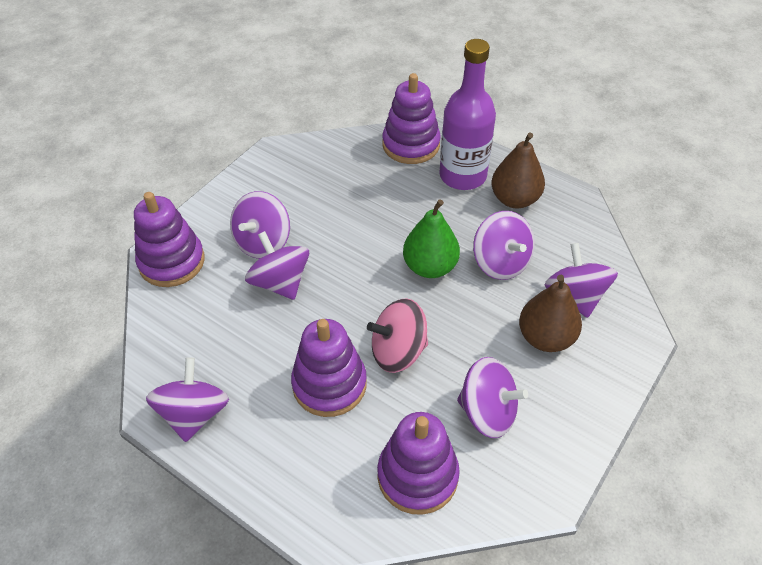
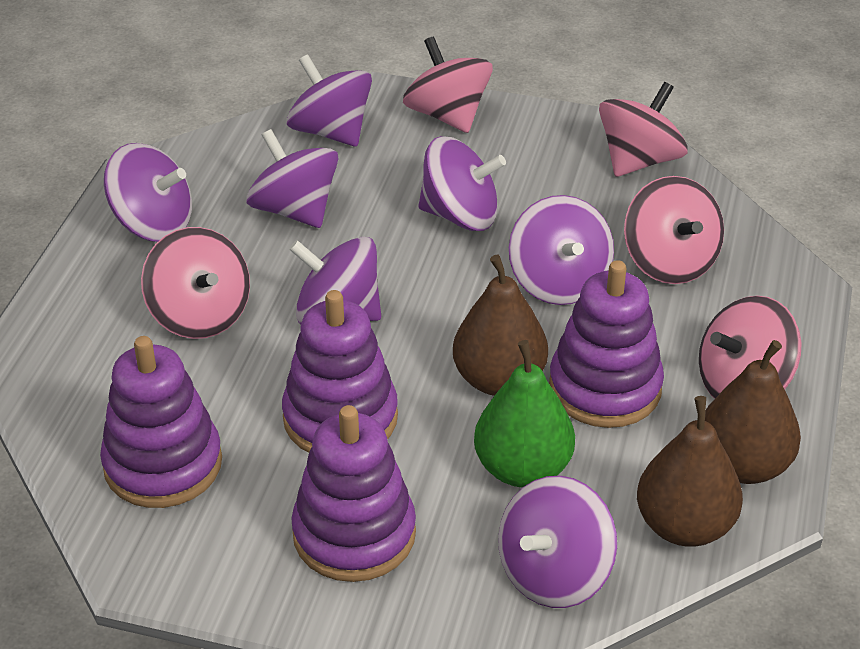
brown pear: 2 -> 3
pink spinning top: 1 -> 5
purple bottle: 1 -> 0
purple spinning top: 6 -> 7

